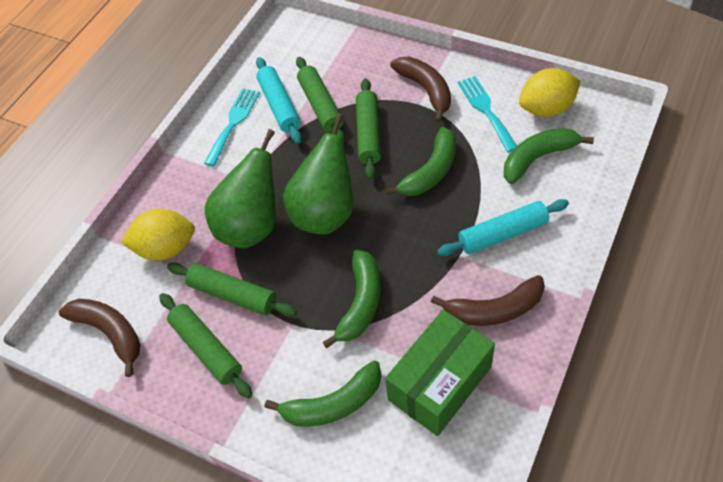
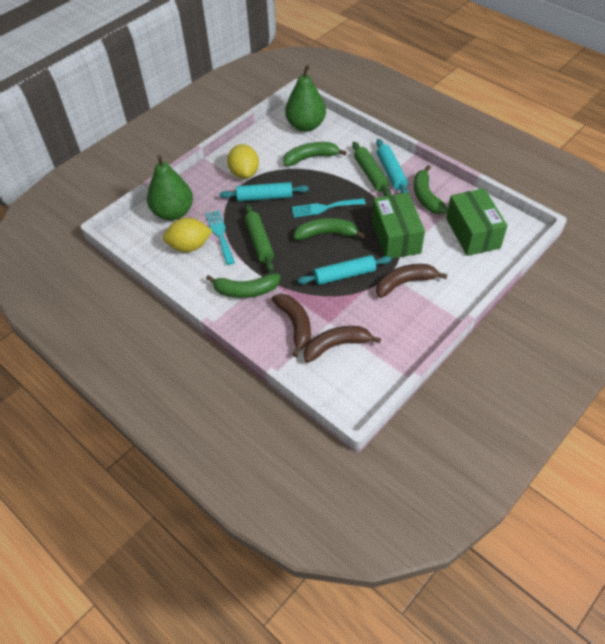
green box: 1 -> 2
green rolling pin: 4 -> 2
turquoise rolling pin: 2 -> 3

